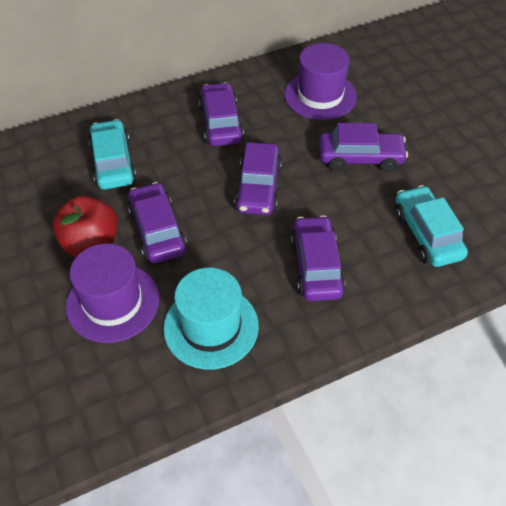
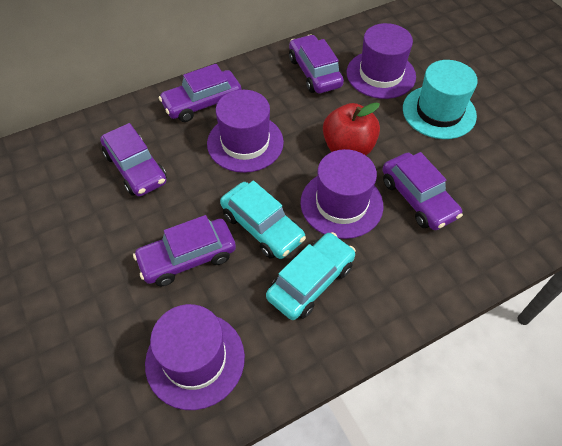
purple hat: 2 -> 4

